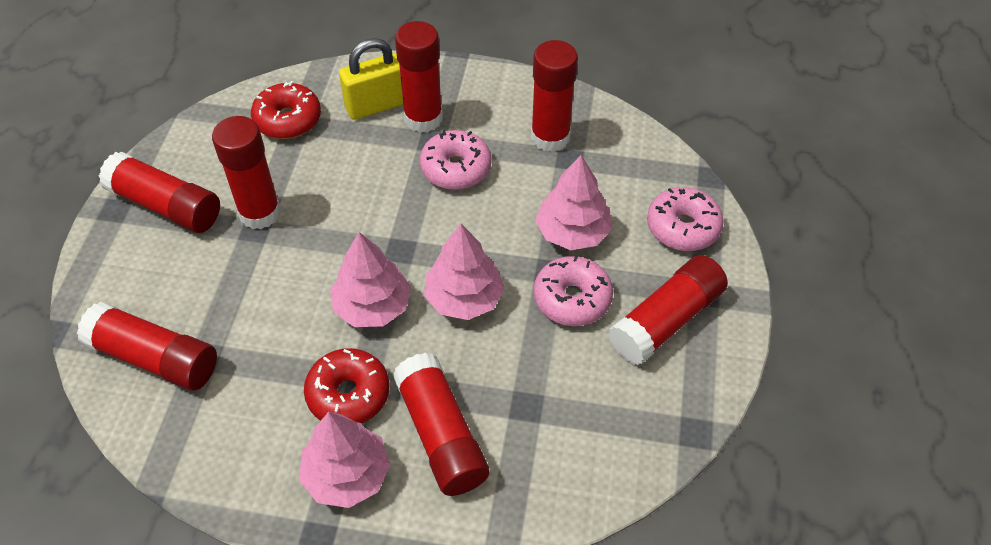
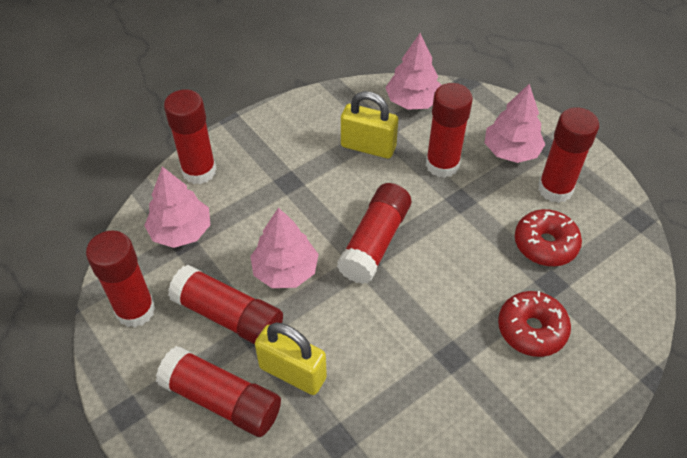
pink donut: 3 -> 0
yellow padlock: 1 -> 2

